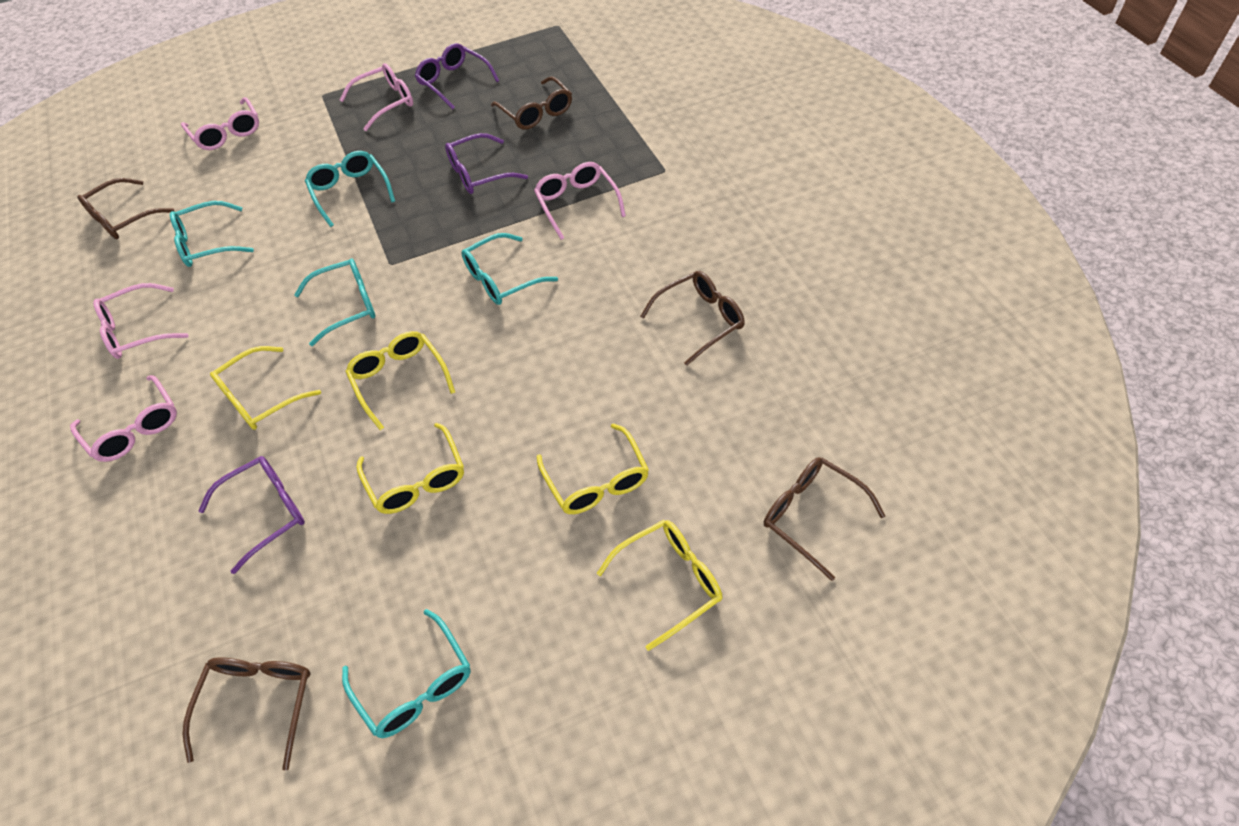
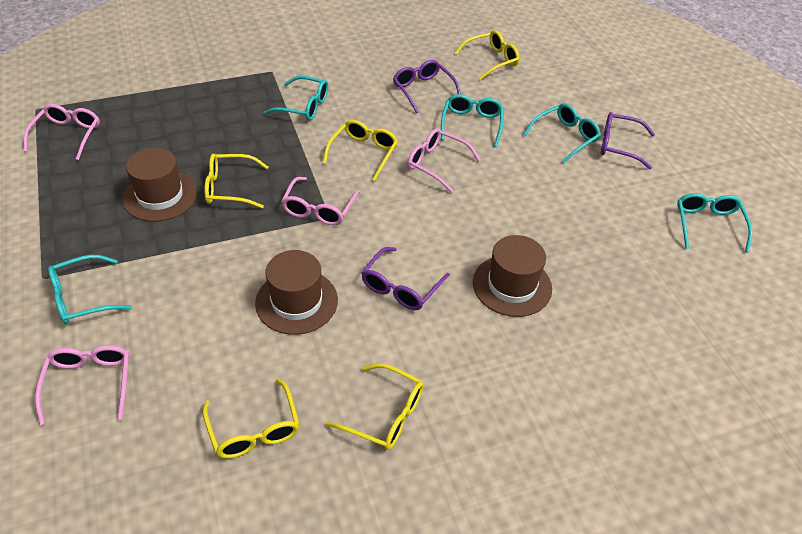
brown glasses: 5 -> 0
brown hat: 0 -> 3
pink glasses: 5 -> 4

